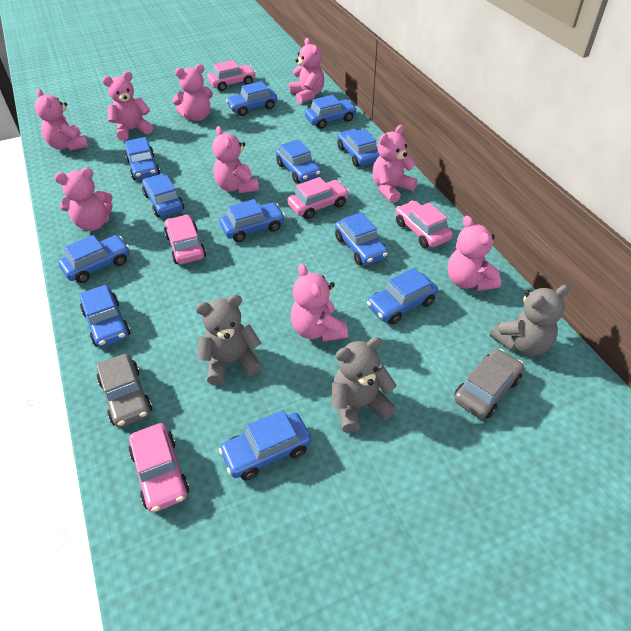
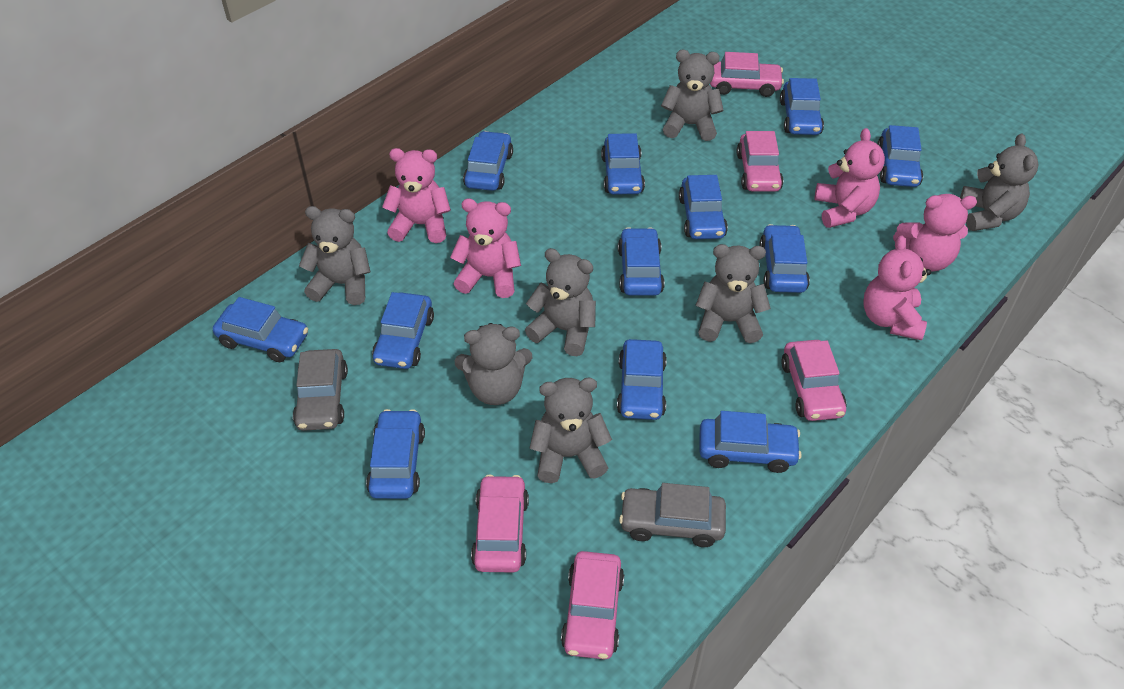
grey teddy bear: 3 -> 7
pink teddy bear: 9 -> 5

